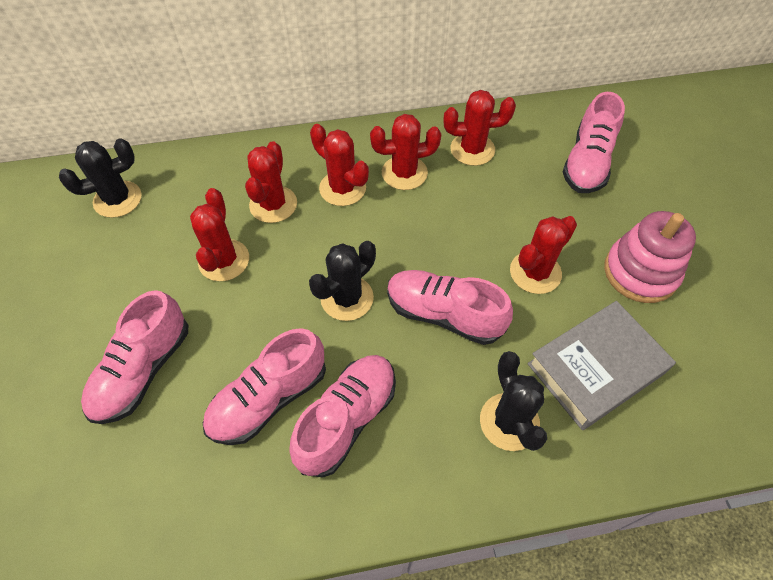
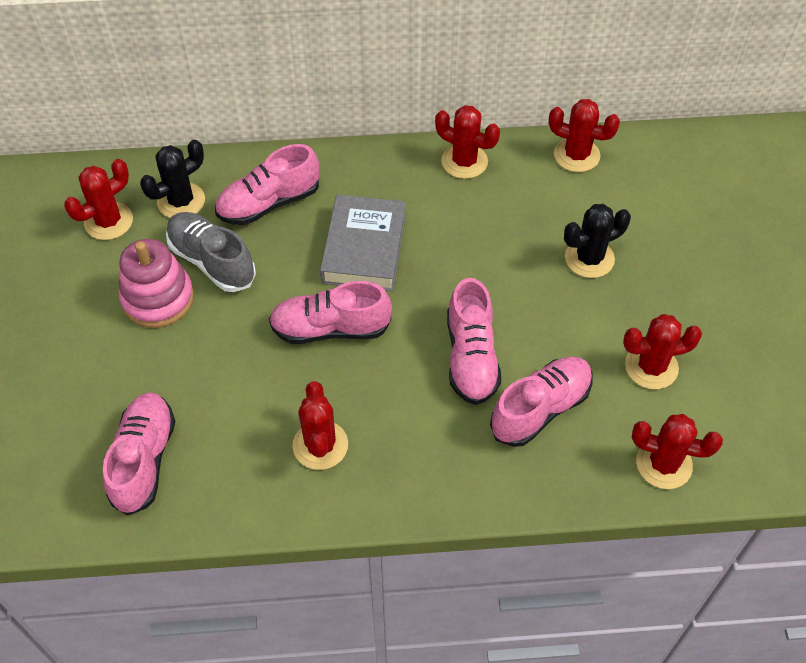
black cactus: 3 -> 2
grey shoe: 0 -> 1

